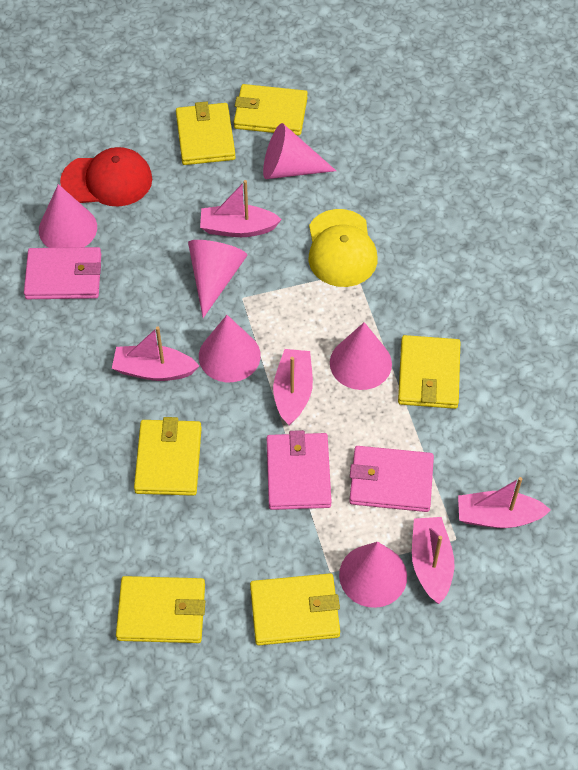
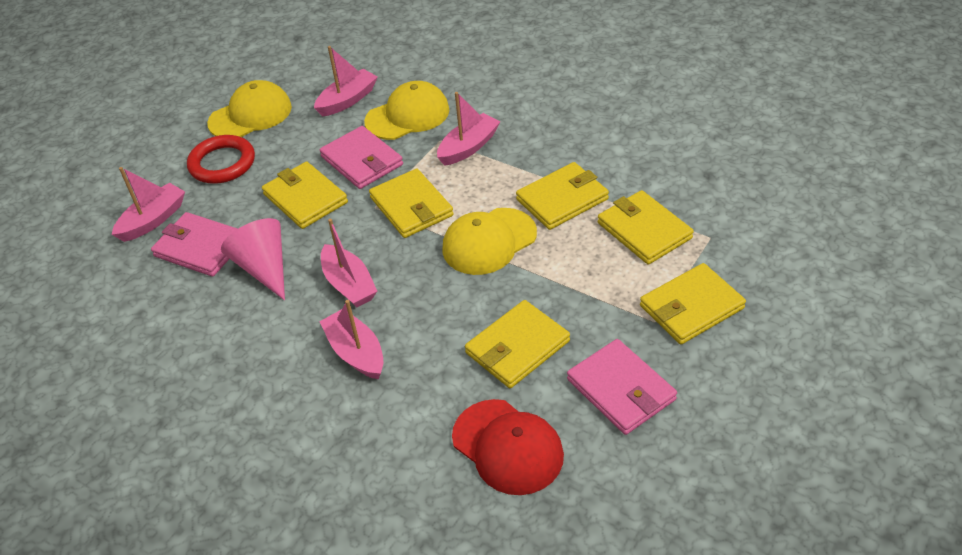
pink cone: 6 -> 1
red ring: 0 -> 1
yellow cap: 1 -> 3

